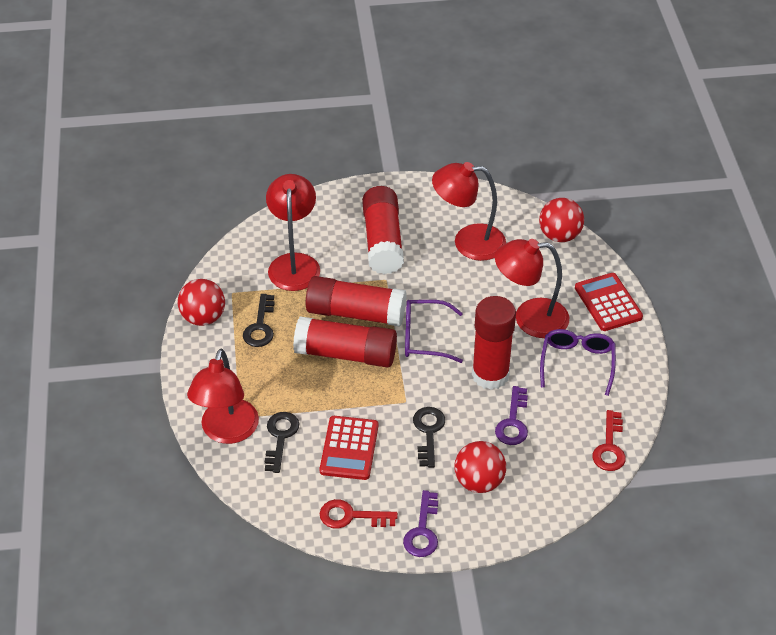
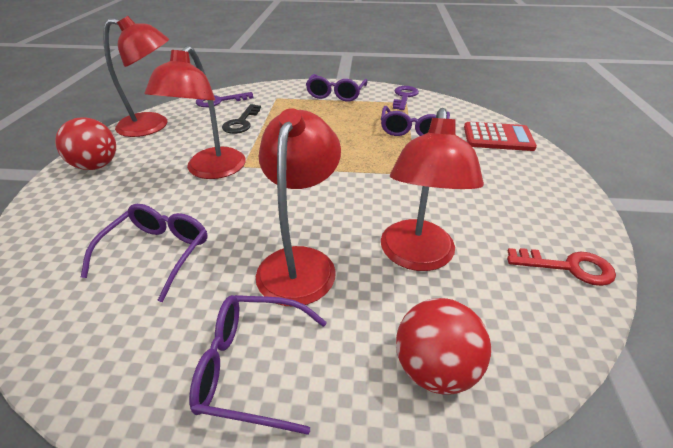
black key: 3 -> 1
purple glasses: 2 -> 4
red ball: 3 -> 2
red calculator: 2 -> 1
red glue stick: 4 -> 0
red key: 2 -> 1

